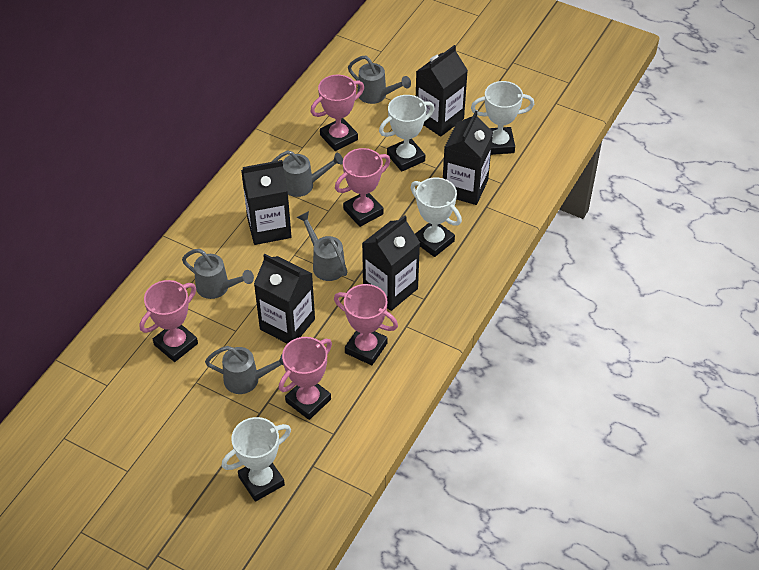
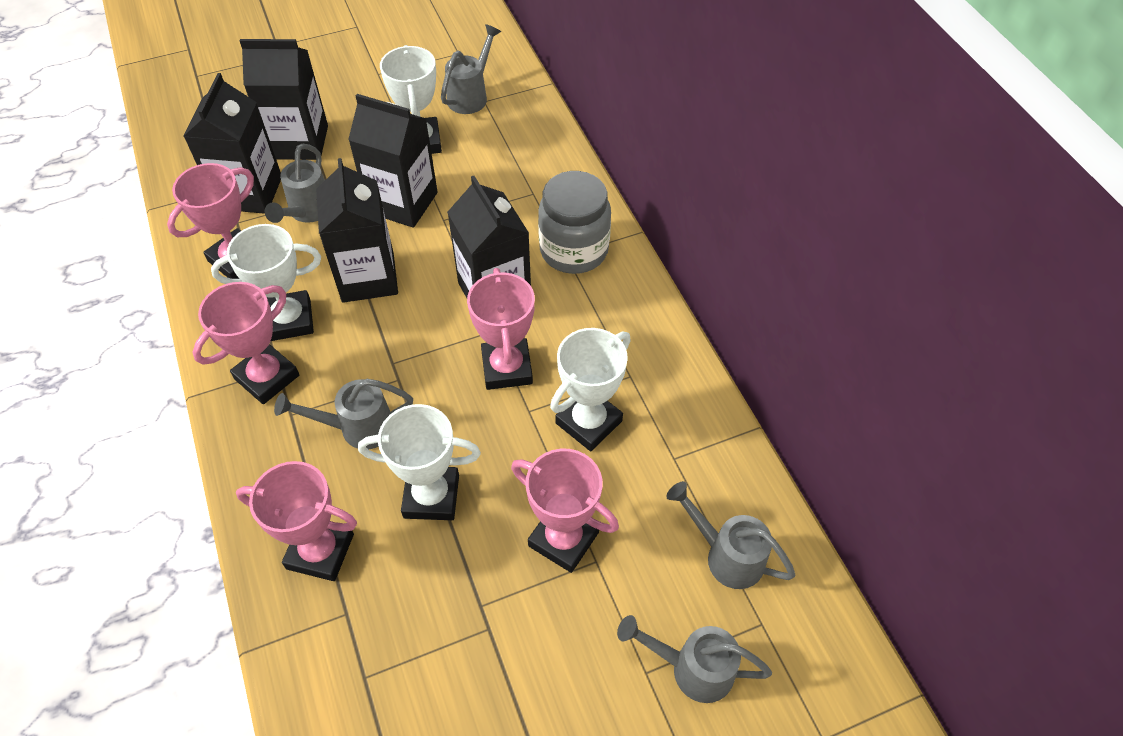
grey jar: 0 -> 1

